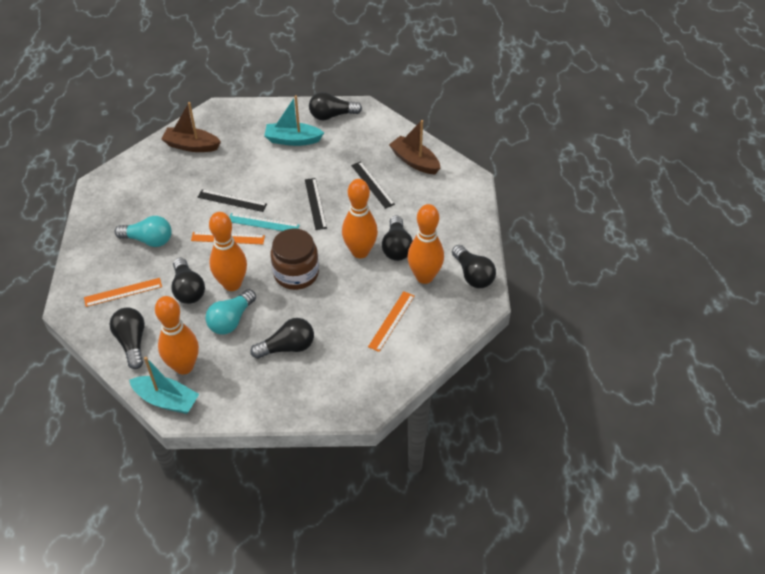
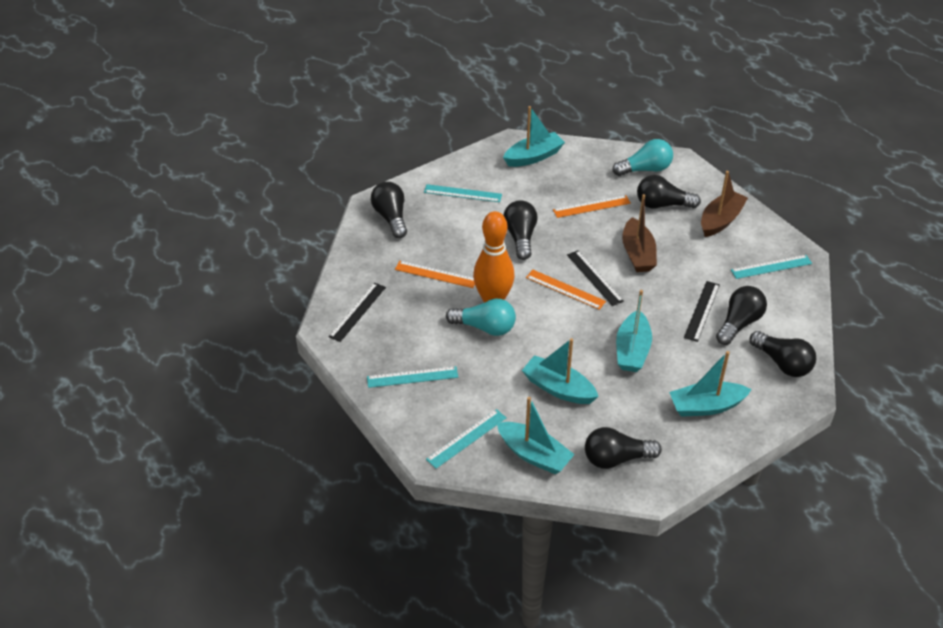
brown jar: 1 -> 0
orange bowling pin: 4 -> 1
turquoise boat: 2 -> 5
turquoise ruler: 1 -> 4

